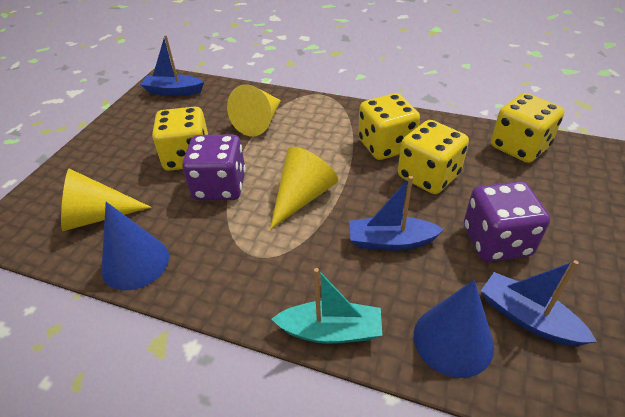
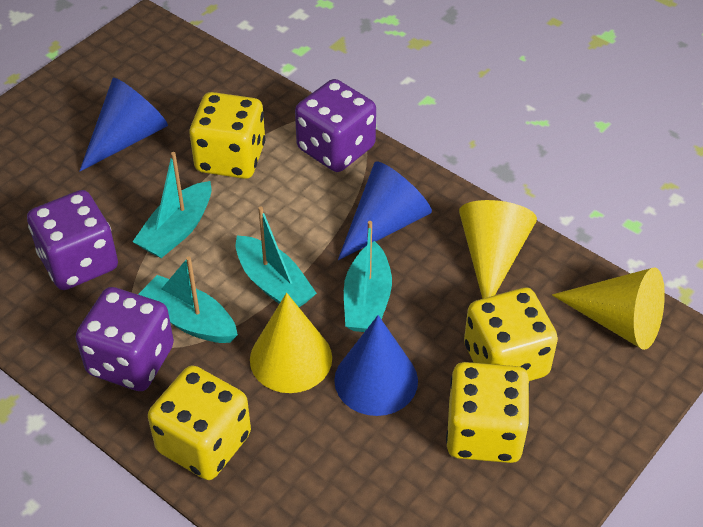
blue boat: 3 -> 0
blue cone: 2 -> 3
purple dice: 2 -> 3
turquoise boat: 1 -> 4

